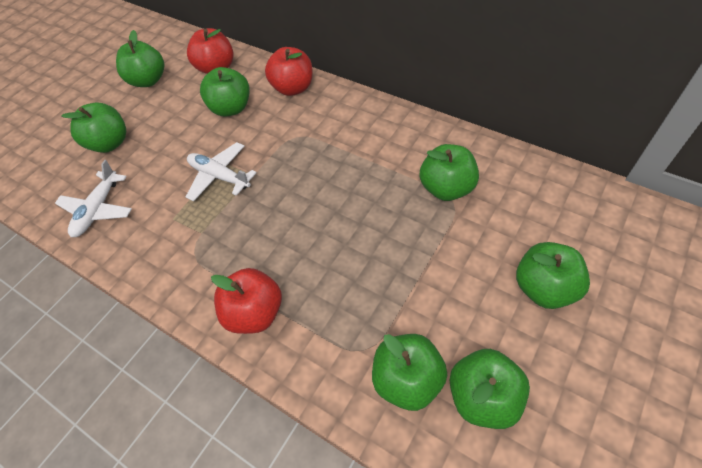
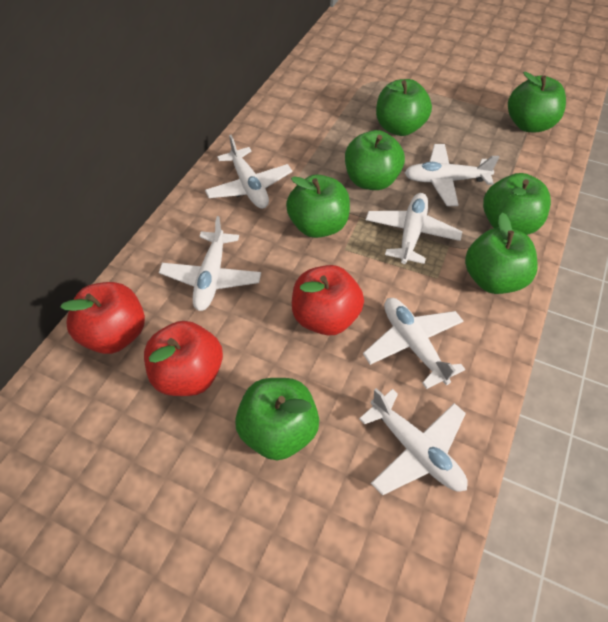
white plane: 2 -> 6

